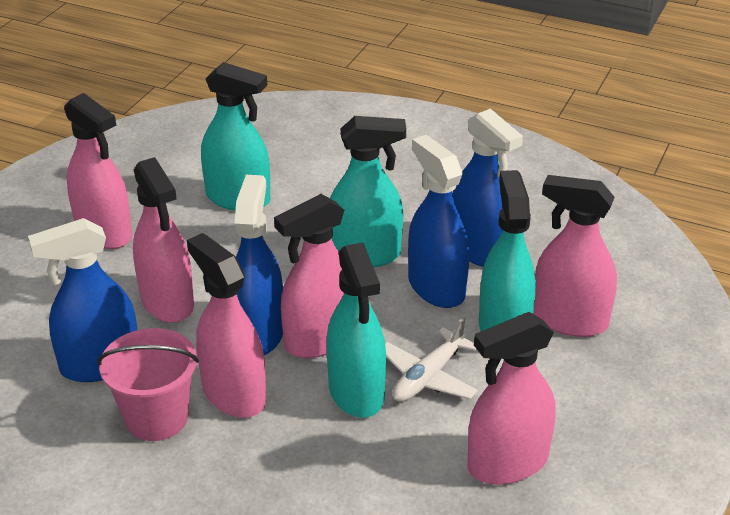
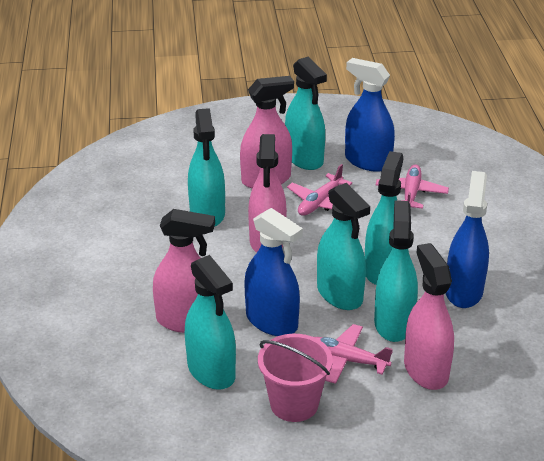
blue spray bottle: 4 -> 3
pink plane: 0 -> 3
pink spray bottle: 6 -> 4
turquoise spray bottle: 4 -> 6
white plane: 1 -> 0

